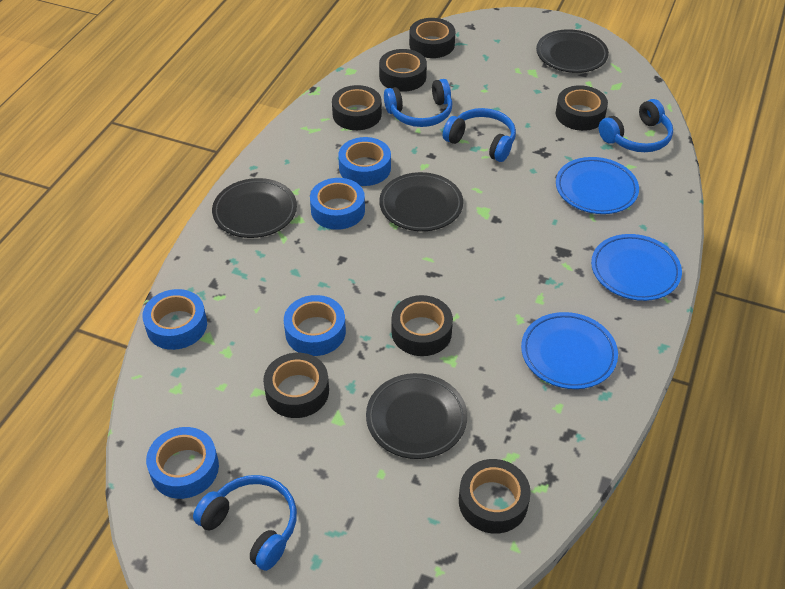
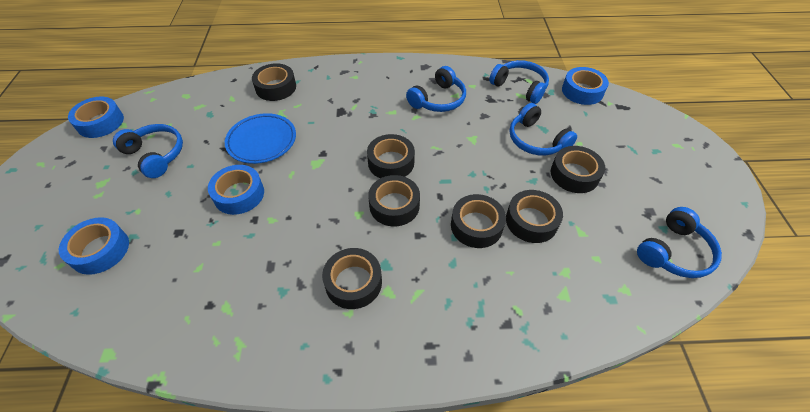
black plate: 4 -> 0
blue headphones: 4 -> 5
blue plate: 3 -> 1
blue tape: 5 -> 4

